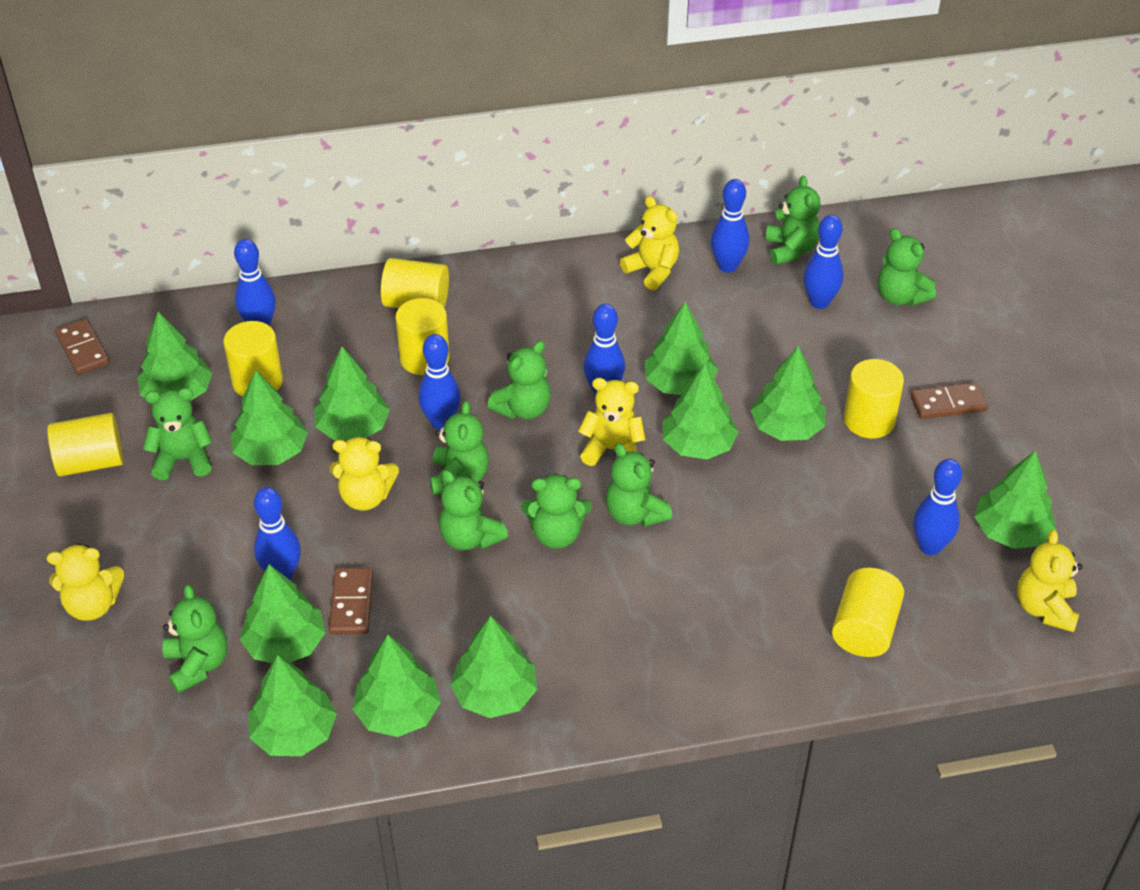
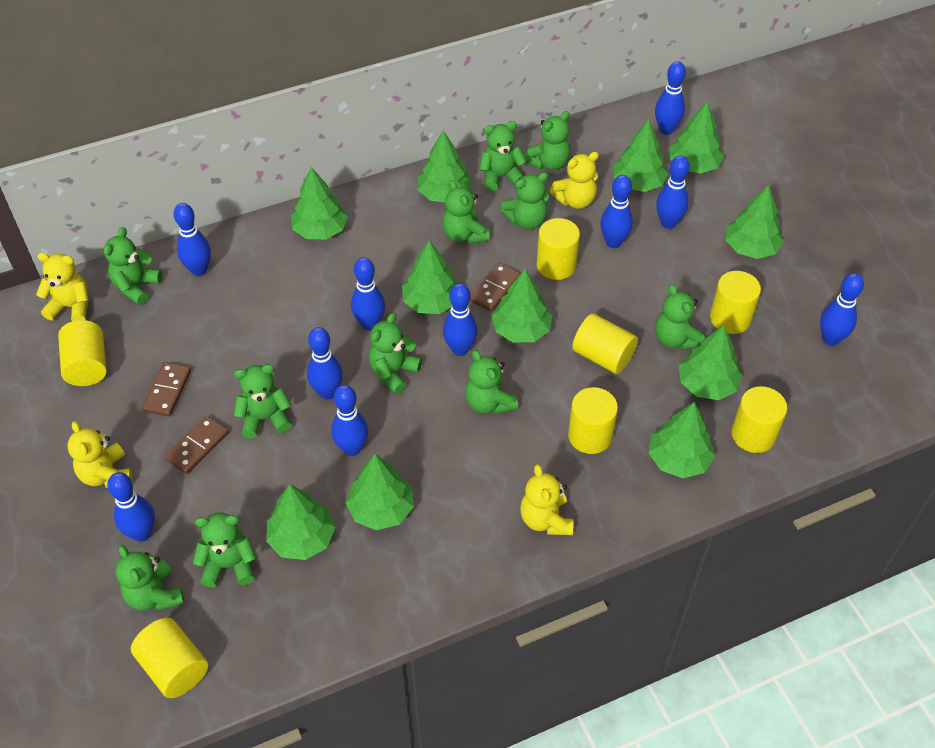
blue bowling pin: 7 -> 10
green teddy bear: 9 -> 11
yellow cylinder: 6 -> 7
yellow teddy bear: 5 -> 4

